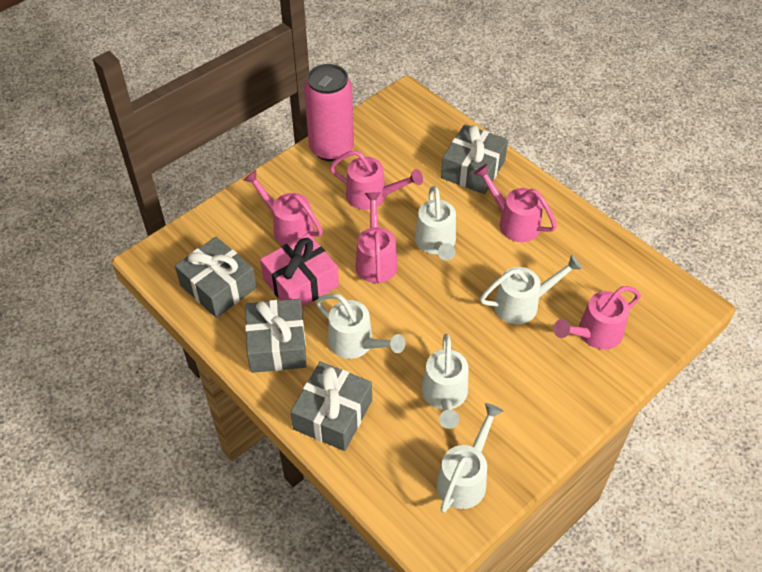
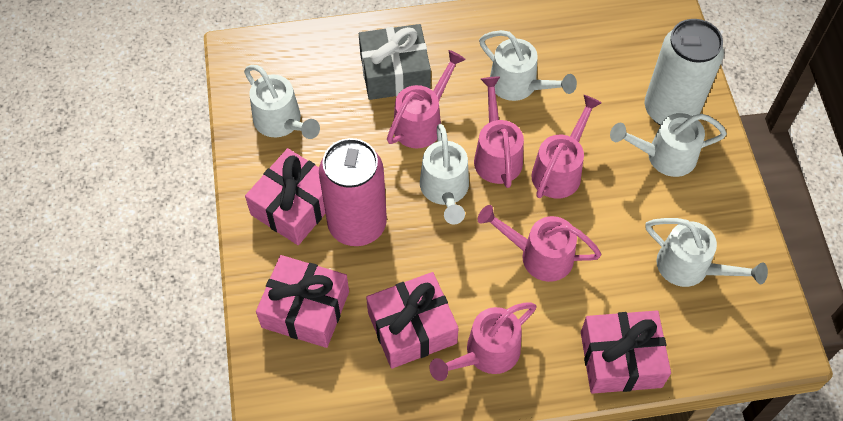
grey gift: 4 -> 1
pink gift: 1 -> 4
white can: 0 -> 1

